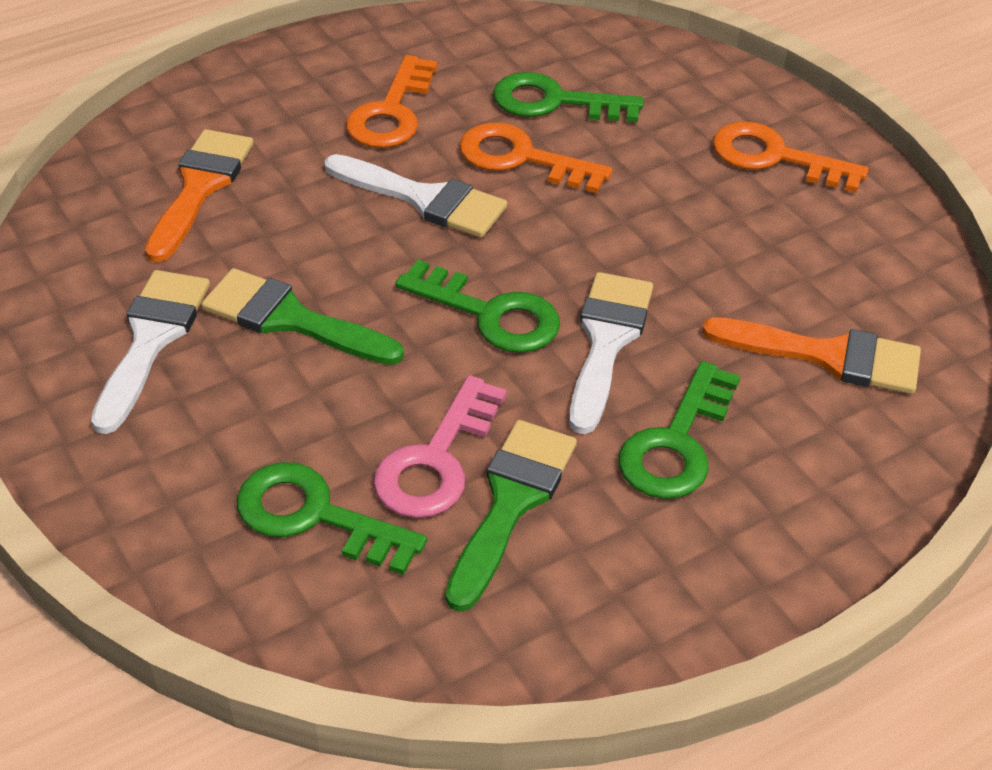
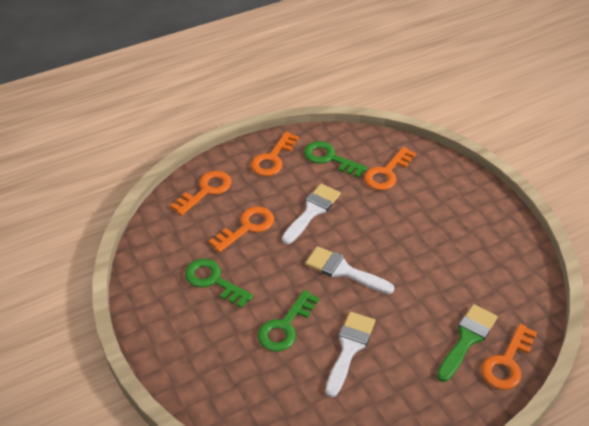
green brush: 2 -> 1
green key: 4 -> 3
orange brush: 2 -> 0
orange key: 3 -> 5
pink key: 1 -> 0

